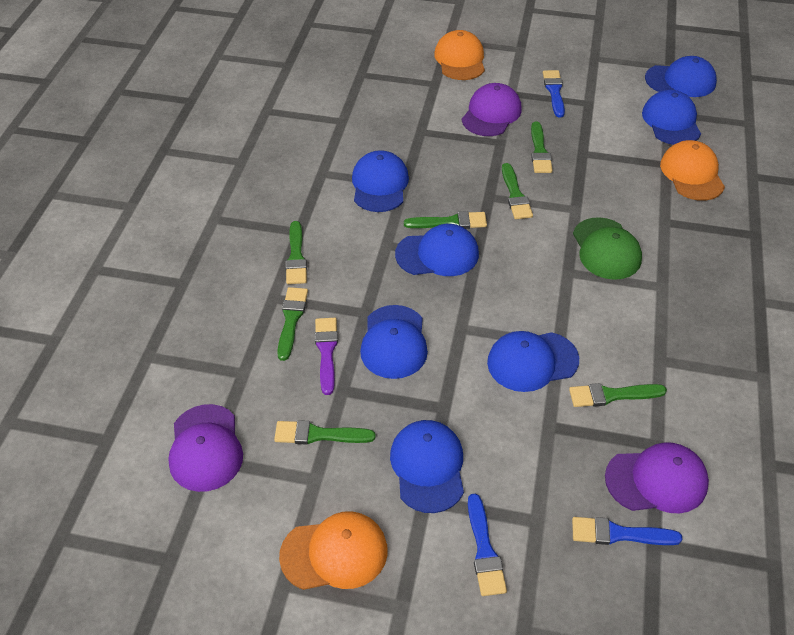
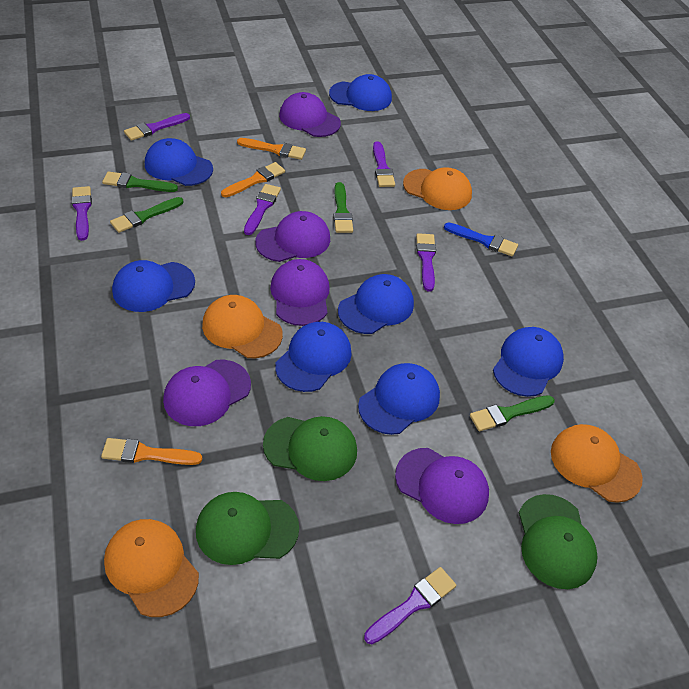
blue brush: 3 -> 1
green brush: 7 -> 4
green cap: 1 -> 3
orange brush: 0 -> 3
orange cap: 3 -> 4
purple brush: 1 -> 6
purple cap: 3 -> 5

